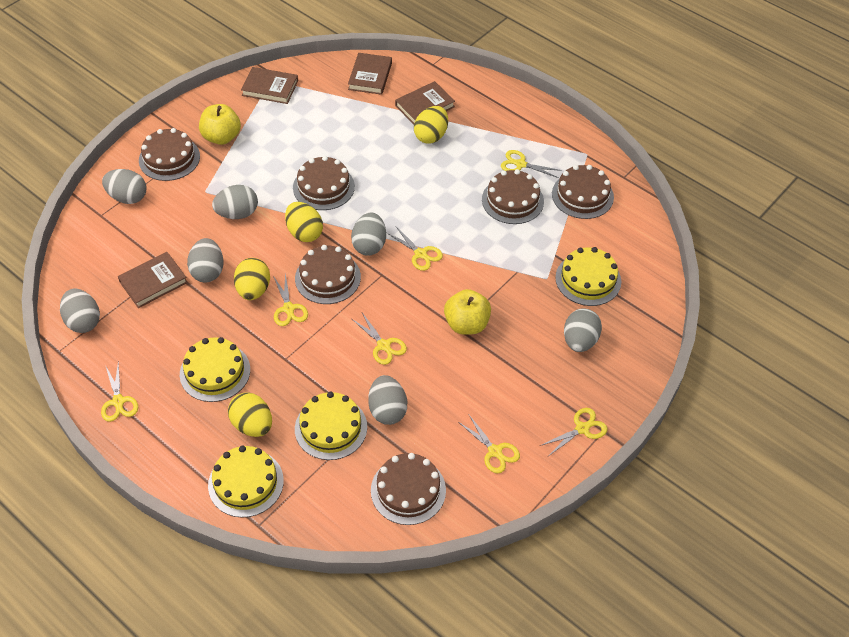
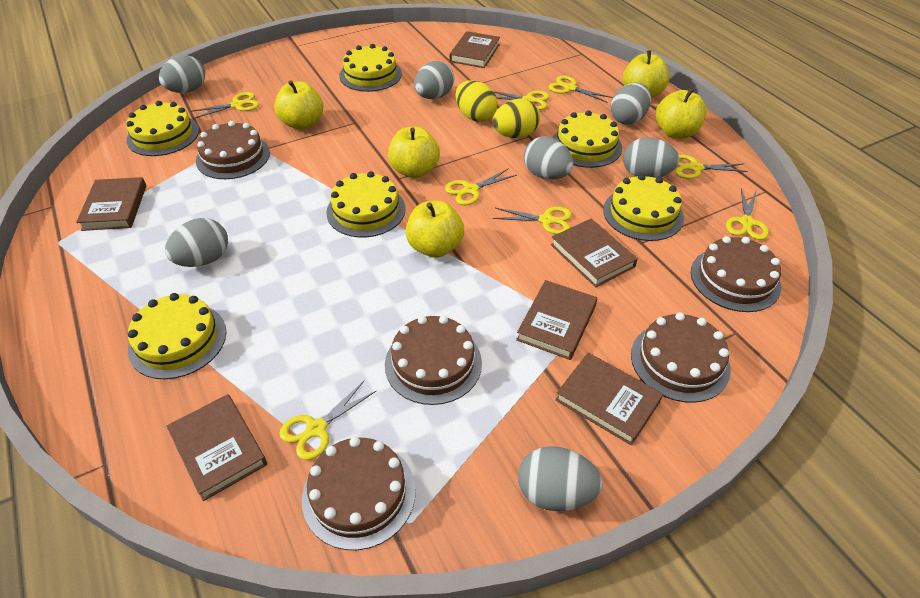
brown book: 4 -> 6
brown cake: 6 -> 5
yellow apple: 2 -> 5
yellow cake: 4 -> 6
yellow egg: 4 -> 2
yellow scissors: 7 -> 8

